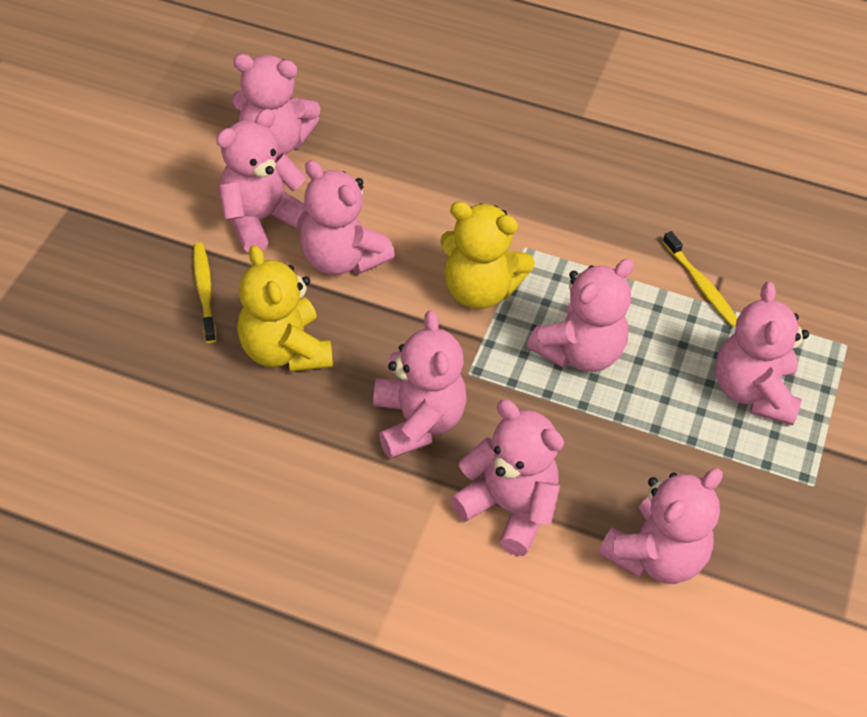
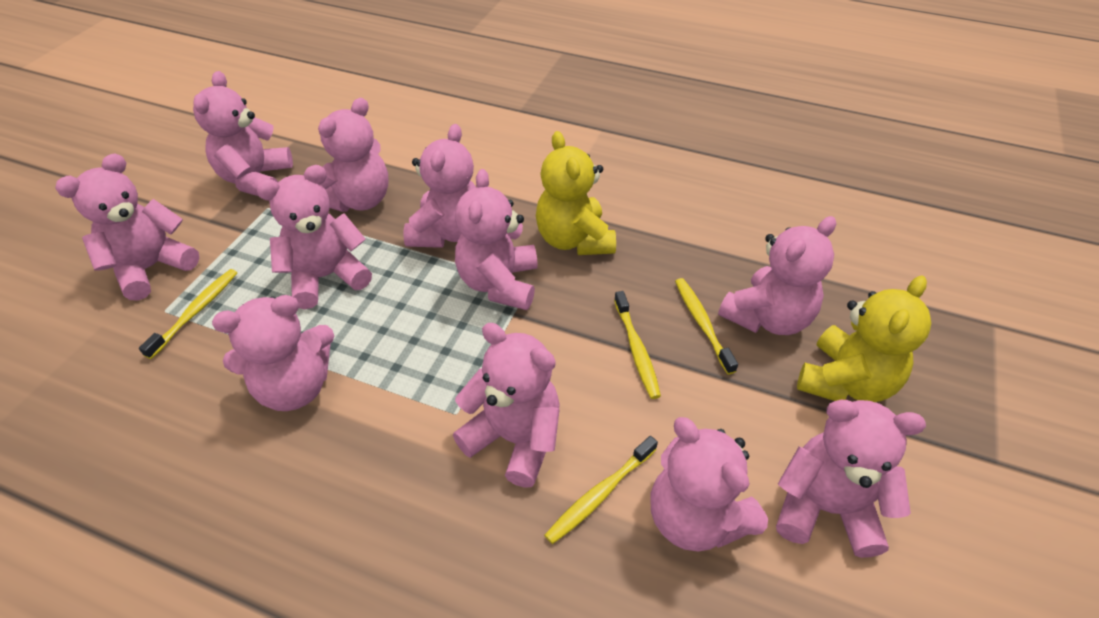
pink teddy bear: 8 -> 11
yellow toothbrush: 2 -> 4

